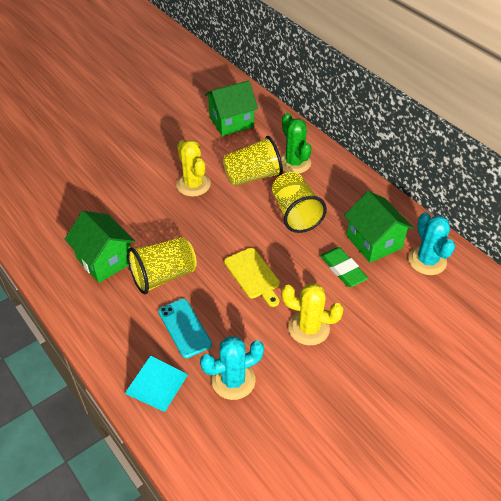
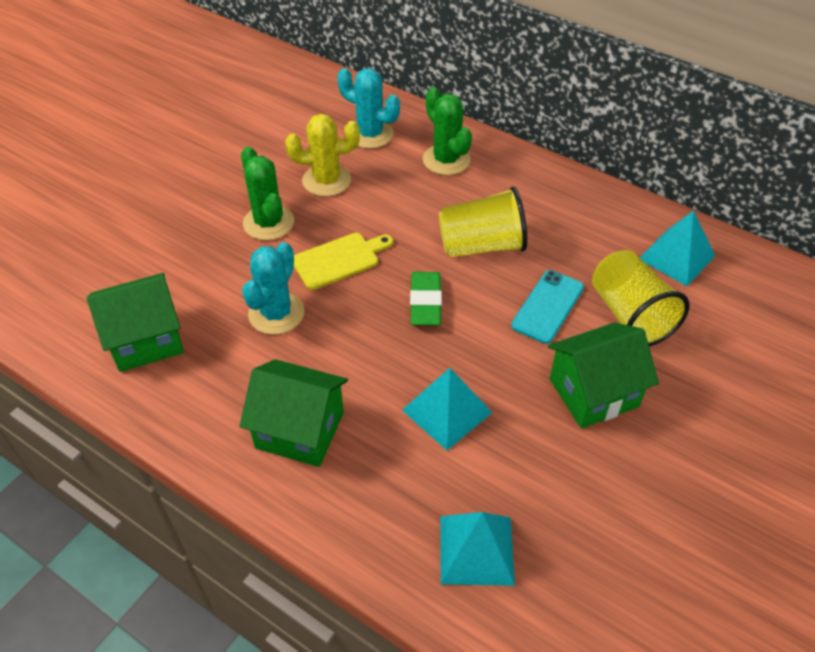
green cactus: 1 -> 2
turquoise pyramid: 1 -> 3
yellow cactus: 2 -> 1
yellow cup: 3 -> 2

